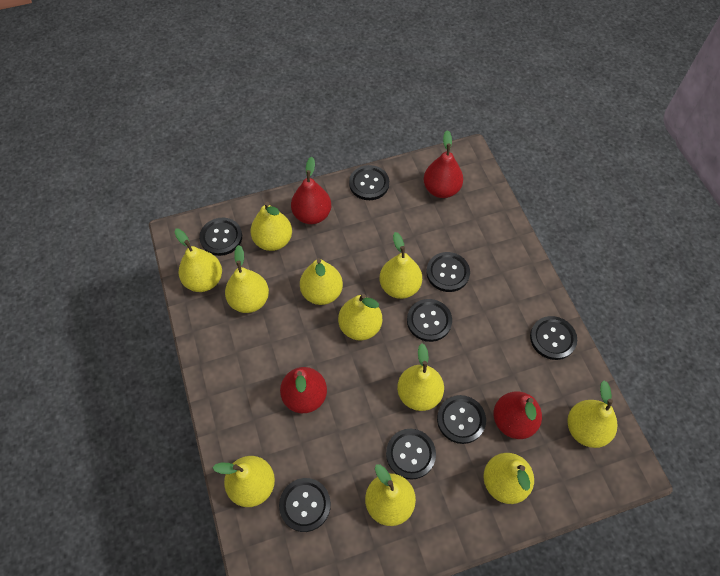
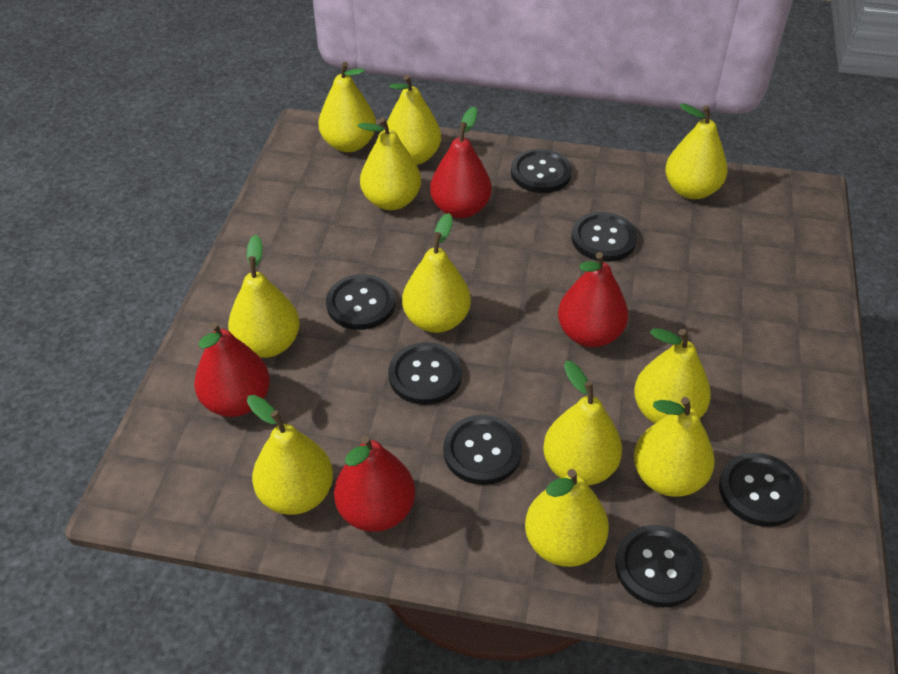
black button: 8 -> 7

